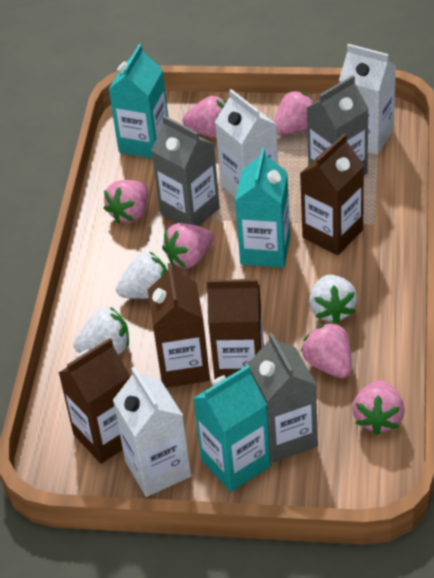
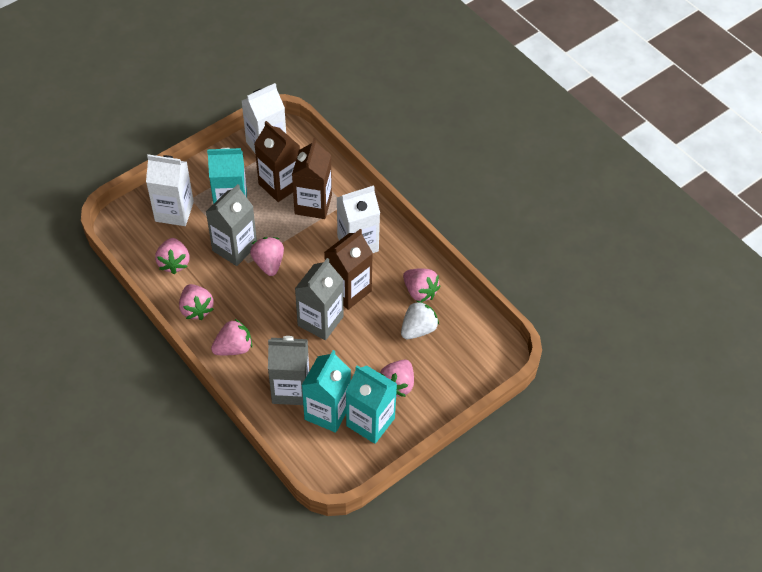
brown carton: 4 -> 3
white strawberry: 3 -> 1

